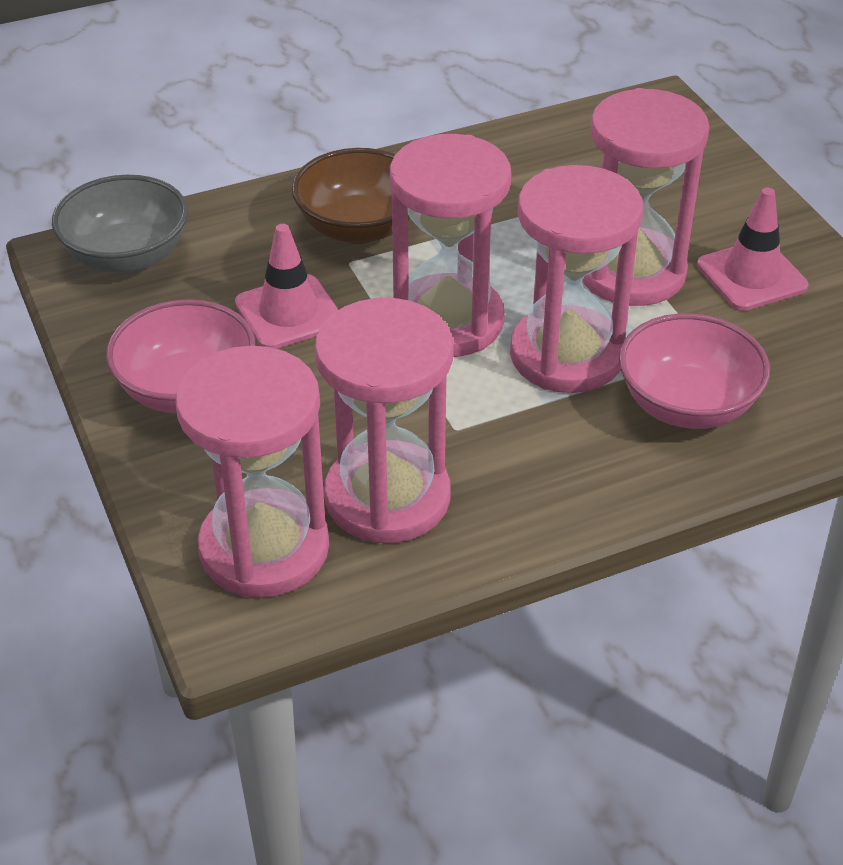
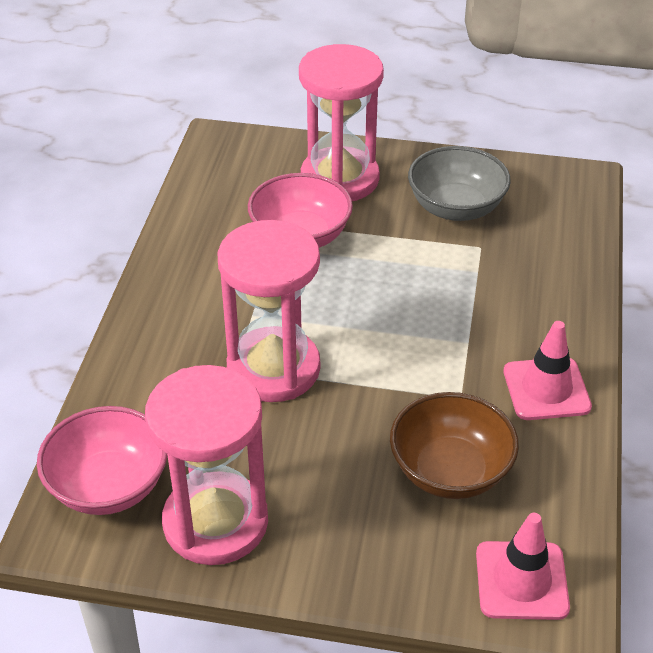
pink hourglass: 5 -> 3

